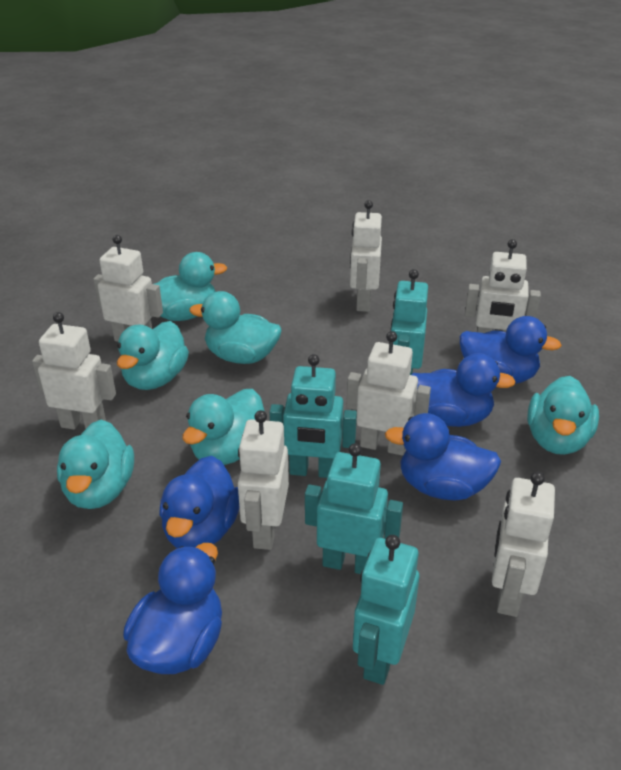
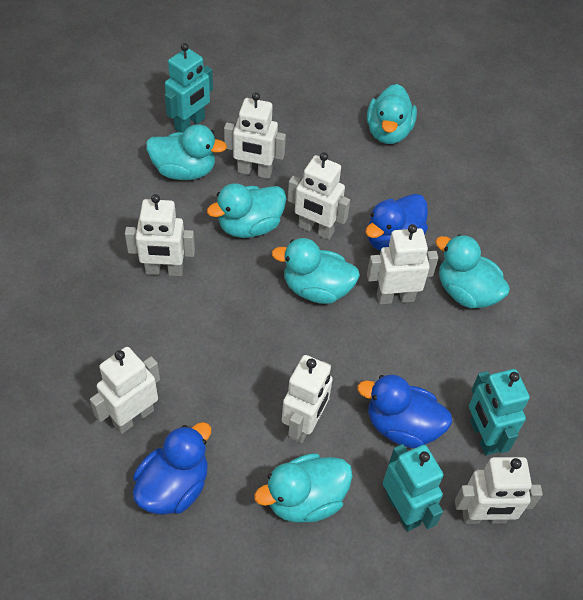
blue duck: 5 -> 3
turquoise robot: 4 -> 3

